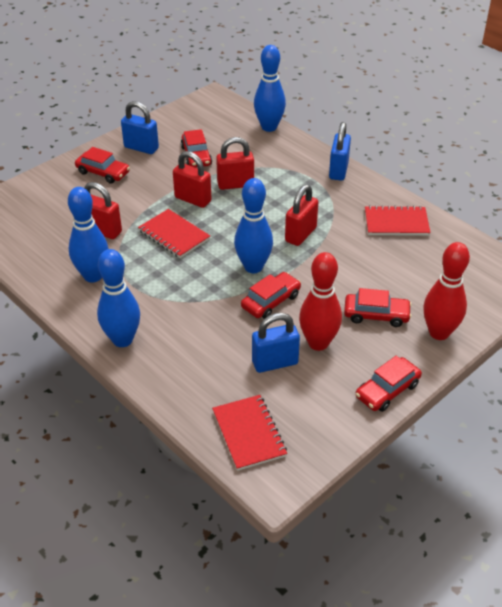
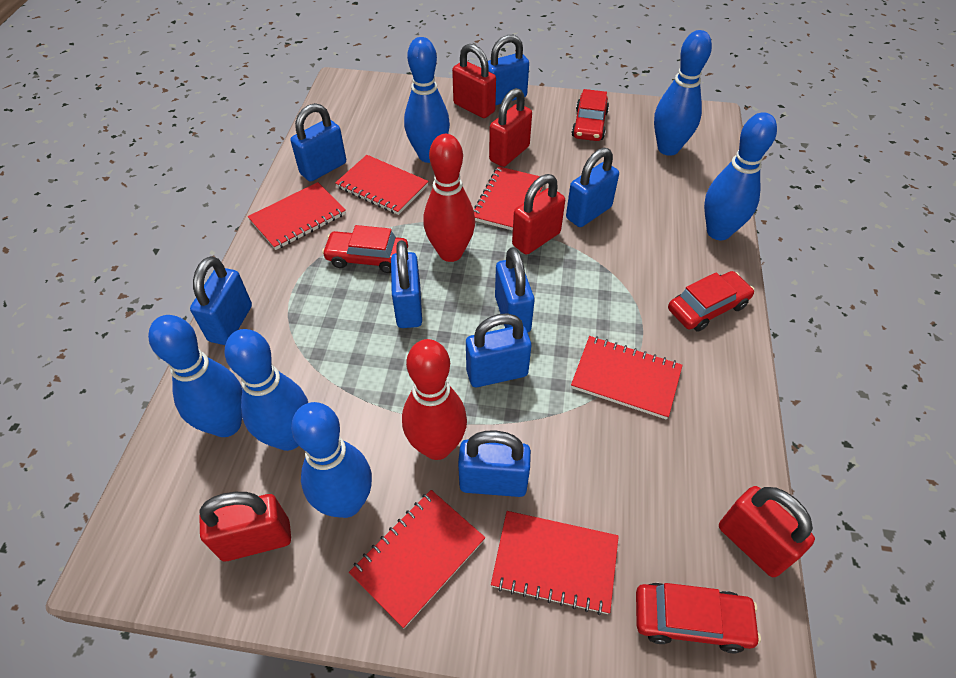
blue bowling pin: 4 -> 6
blue padlock: 3 -> 8
red car: 5 -> 4
red notebook: 3 -> 6
red padlock: 4 -> 5

